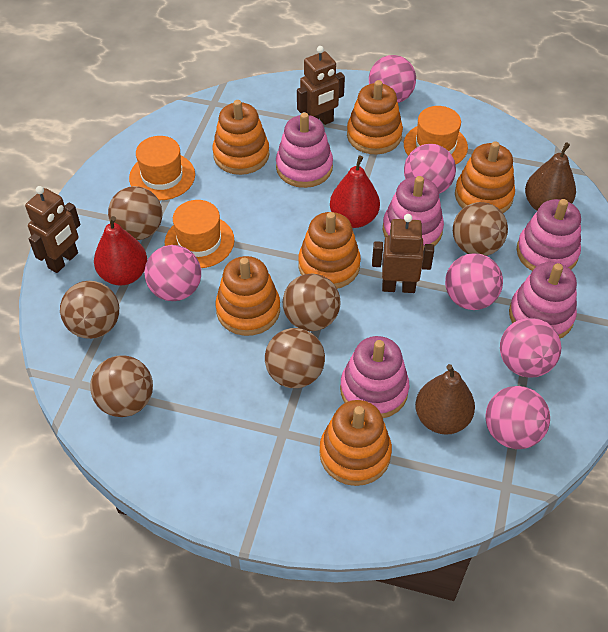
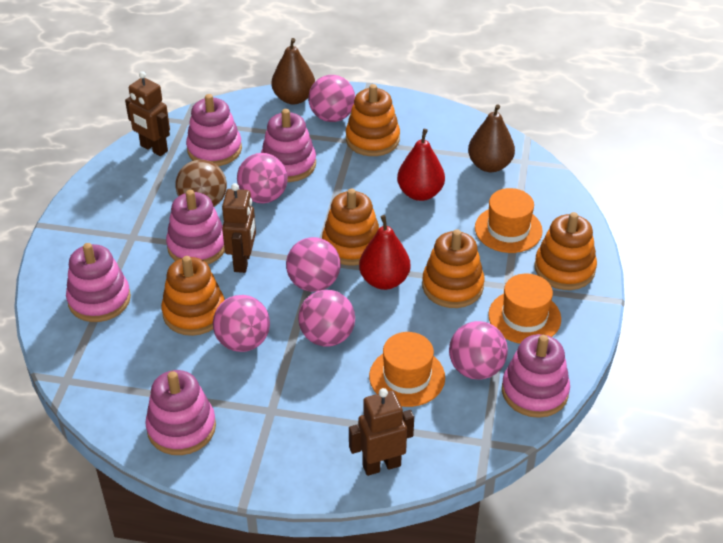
brown ball: 6 -> 1
orange stacking toy: 6 -> 5
pink stacking toy: 5 -> 6

